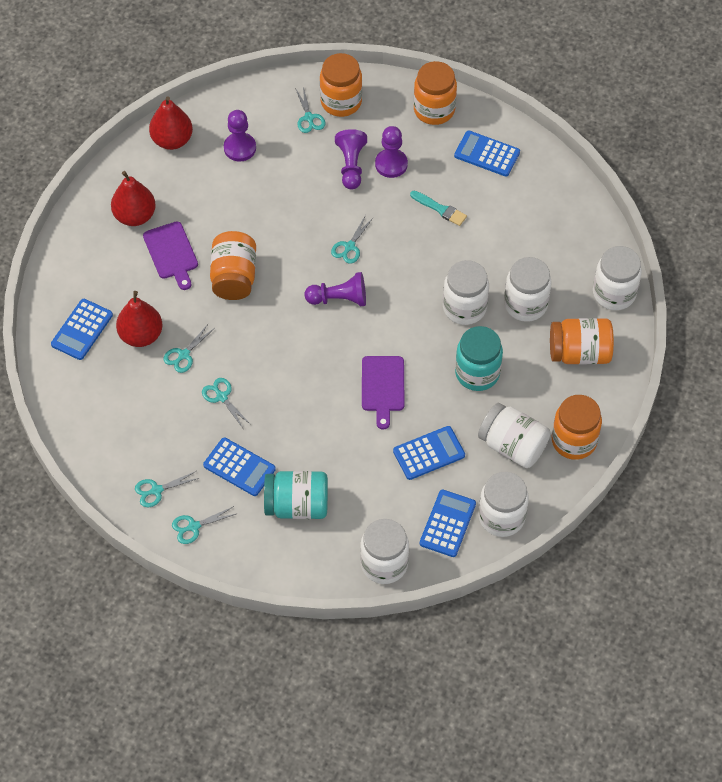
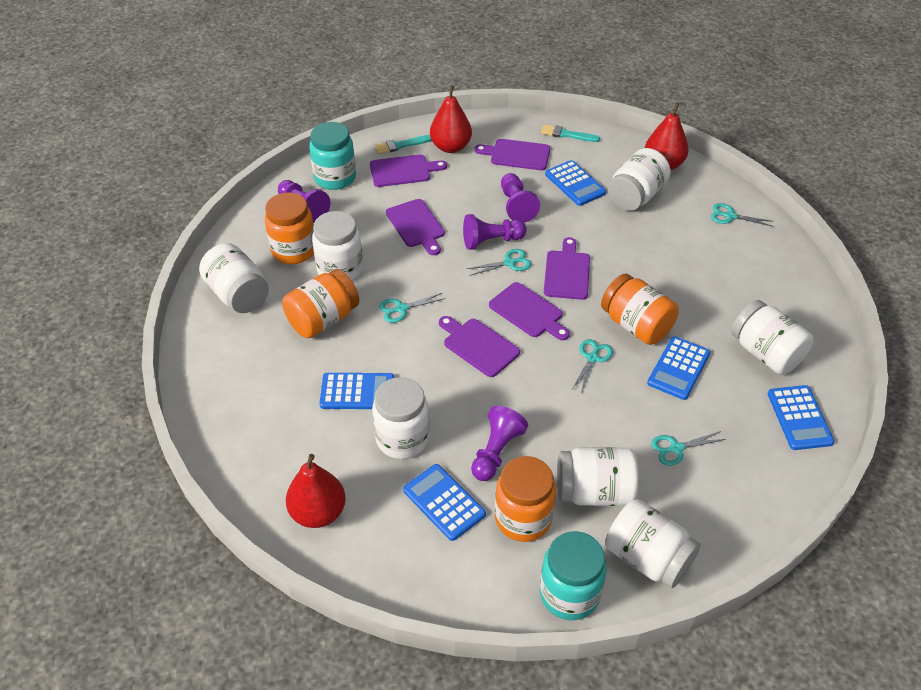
orange jar: 5 -> 4
purple cutting board: 2 -> 6
turquoise brush: 1 -> 2
turquoise scissors: 6 -> 5
white jar: 6 -> 7

